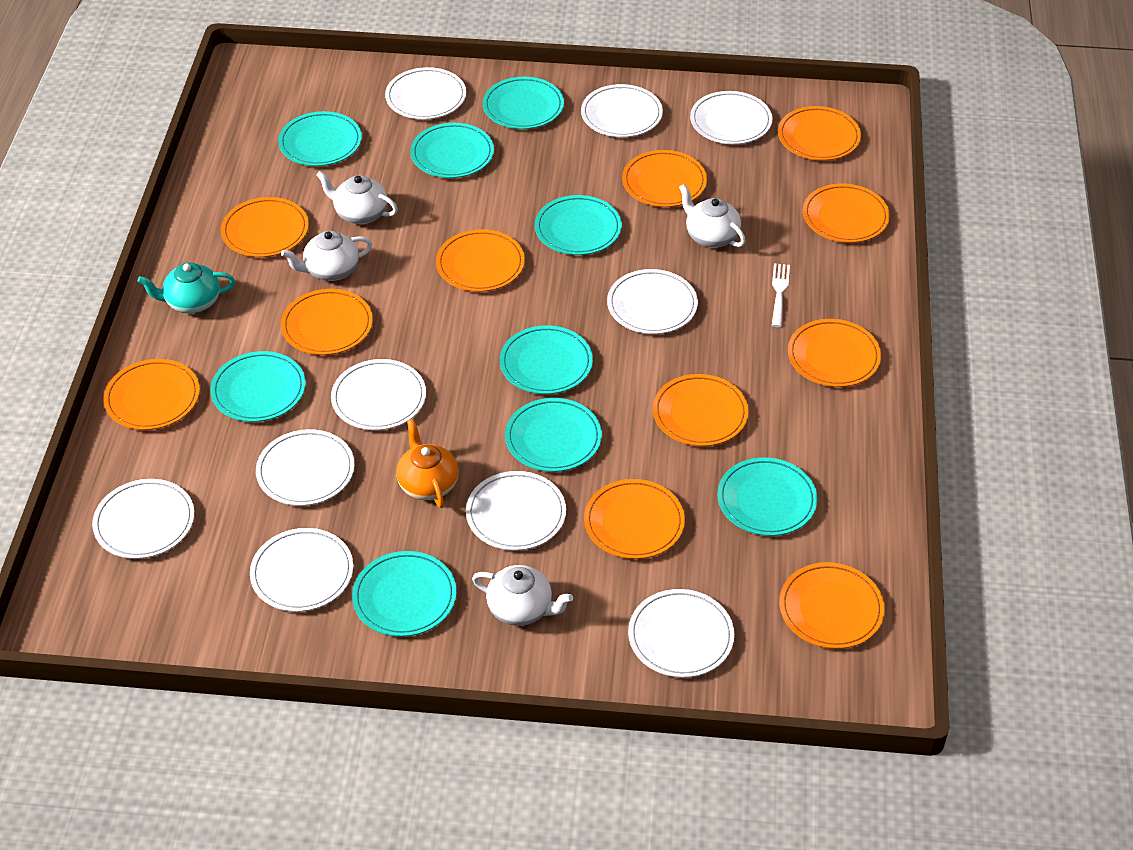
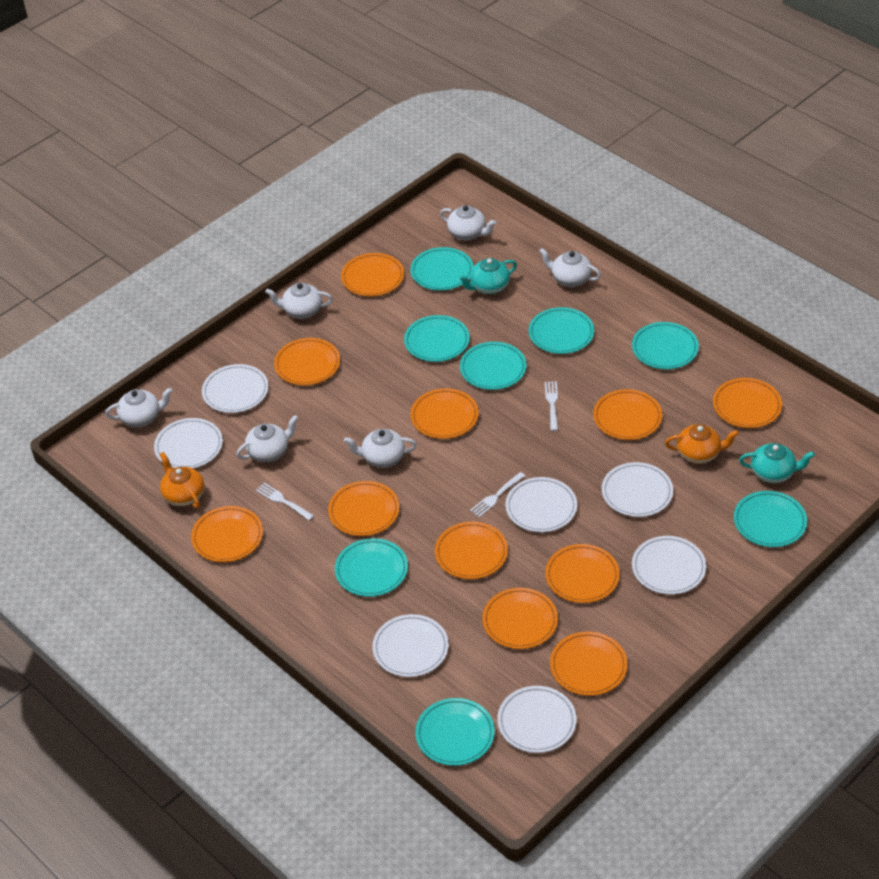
orange teapot: 1 -> 2
turquoise plate: 9 -> 8
turquoise teapot: 1 -> 2
white fork: 1 -> 3
white plate: 10 -> 7
white teapot: 4 -> 6

